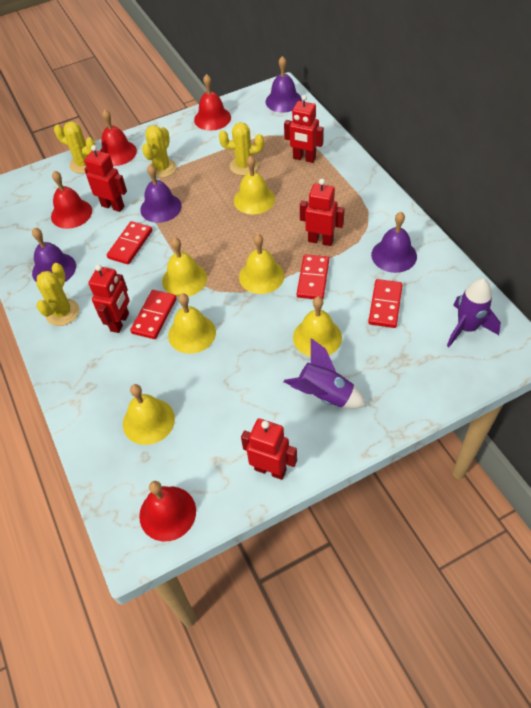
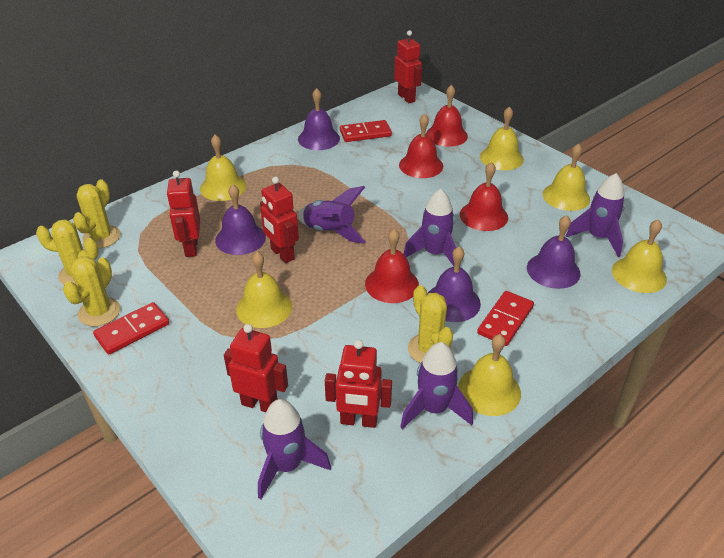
purple rocket: 2 -> 5
red domino: 4 -> 3

